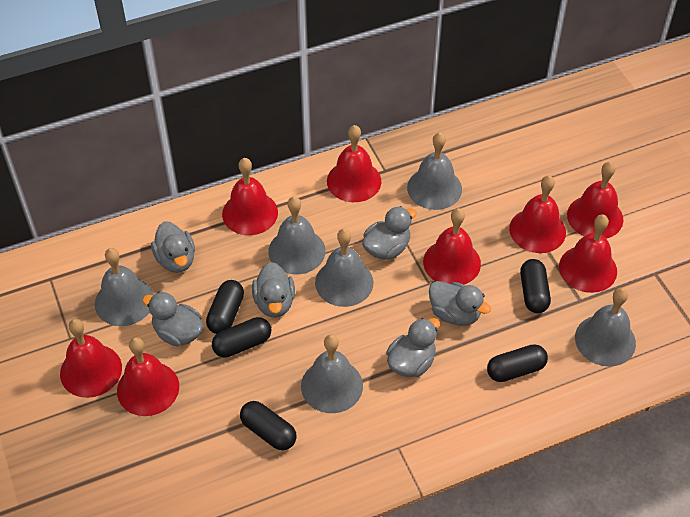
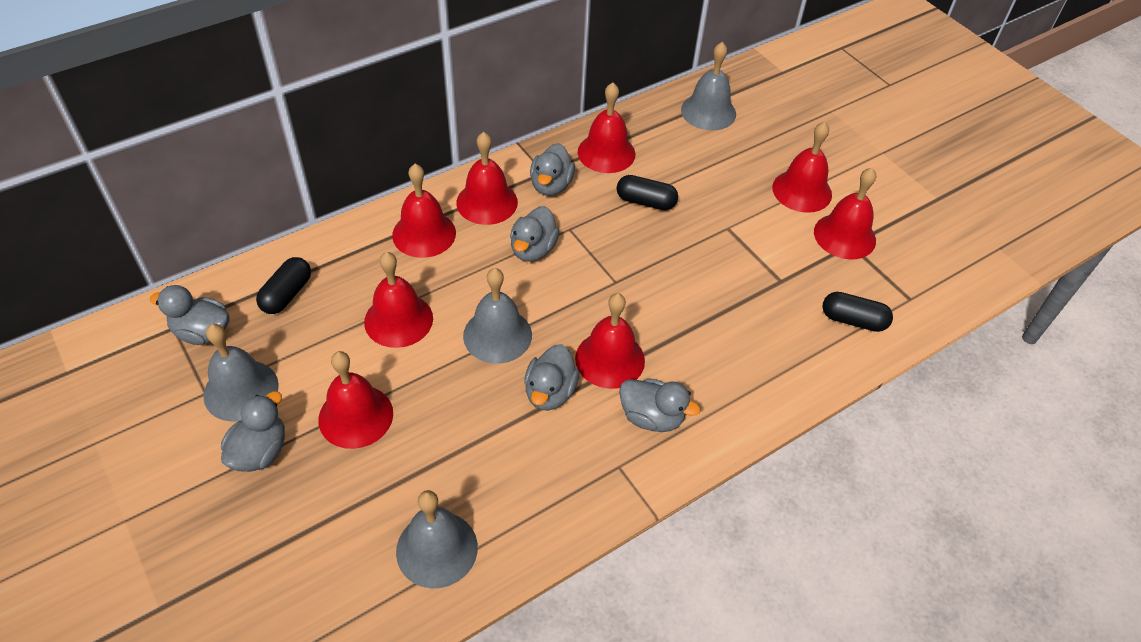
black capsule: 5 -> 3
grey bell: 6 -> 4

